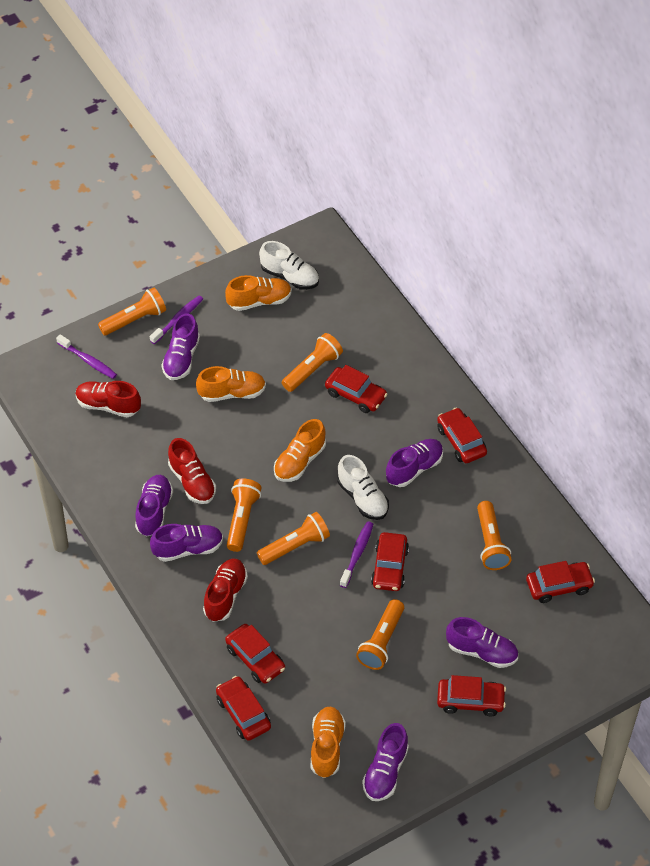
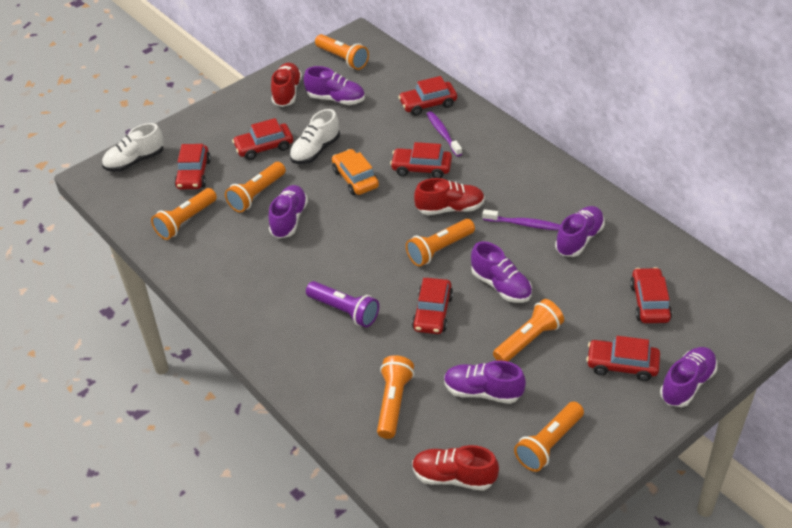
orange car: 0 -> 1
orange flashlight: 6 -> 7
orange shoe: 4 -> 0
purple flashlight: 0 -> 1
purple toothbrush: 3 -> 2

